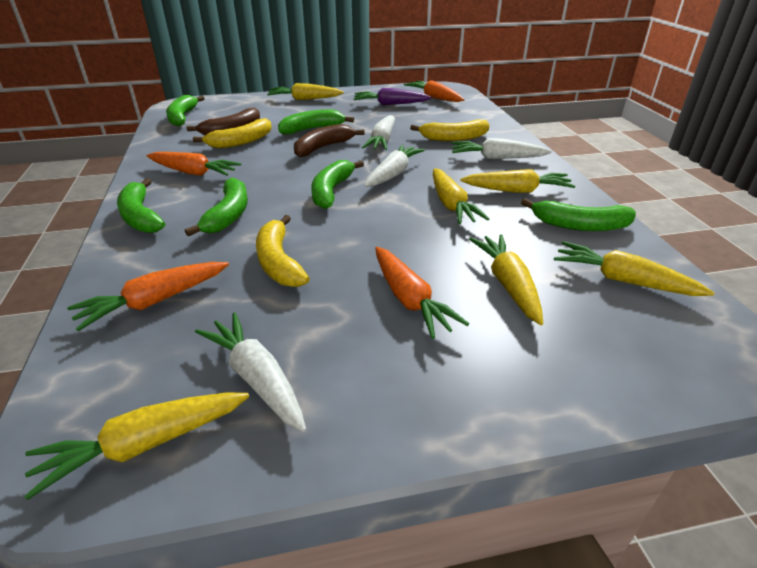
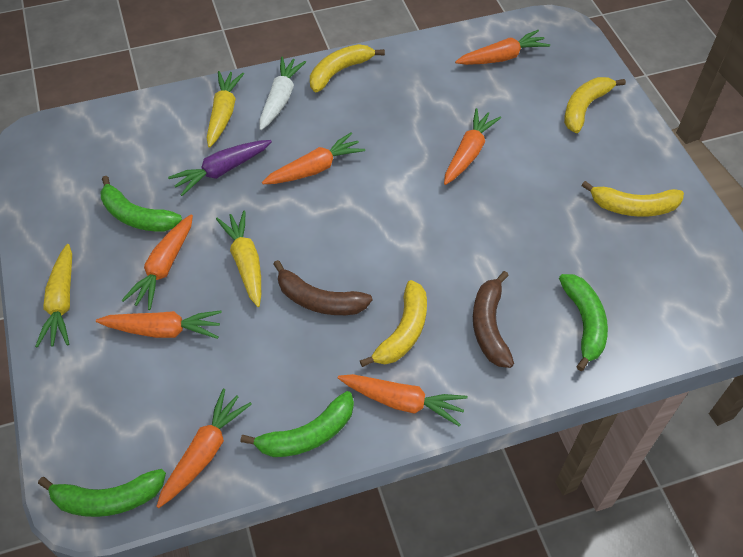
green banana: 6 -> 4
orange carrot: 4 -> 7
white carrot: 4 -> 1
yellow banana: 3 -> 4
yellow carrot: 6 -> 3

